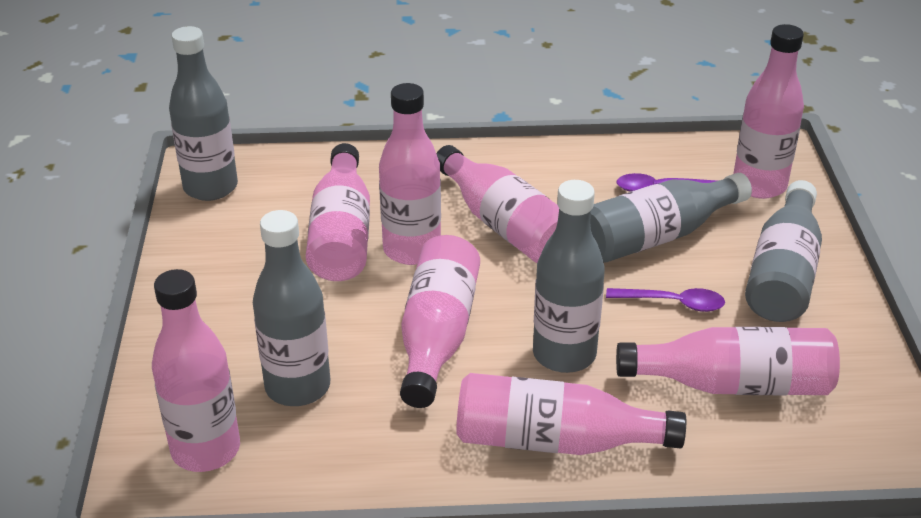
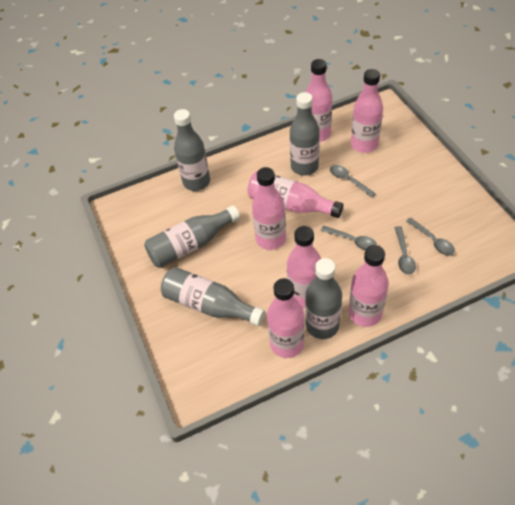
grey spoon: 0 -> 4
pink bottle: 8 -> 7
purple spoon: 2 -> 0

